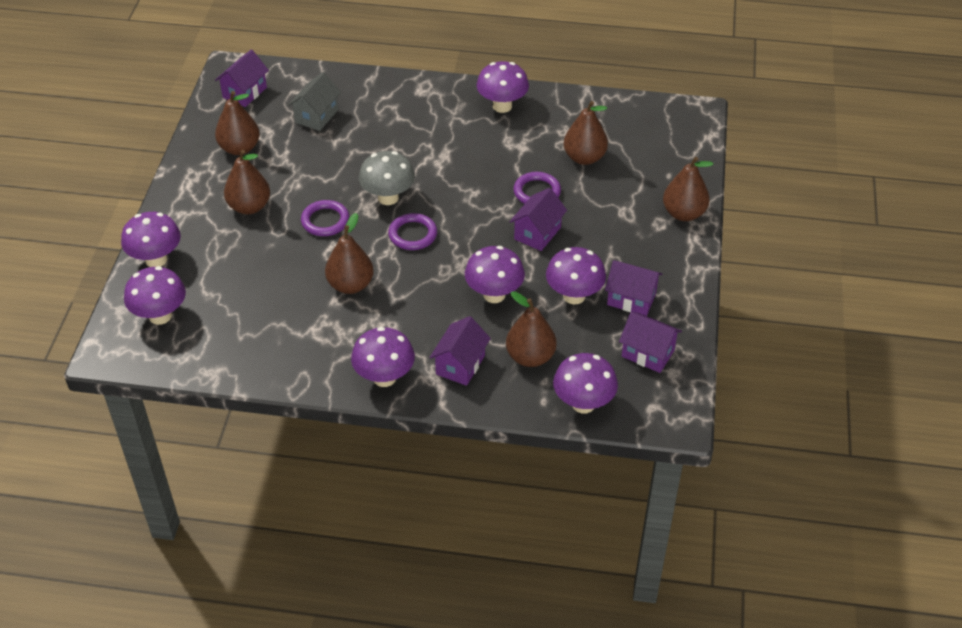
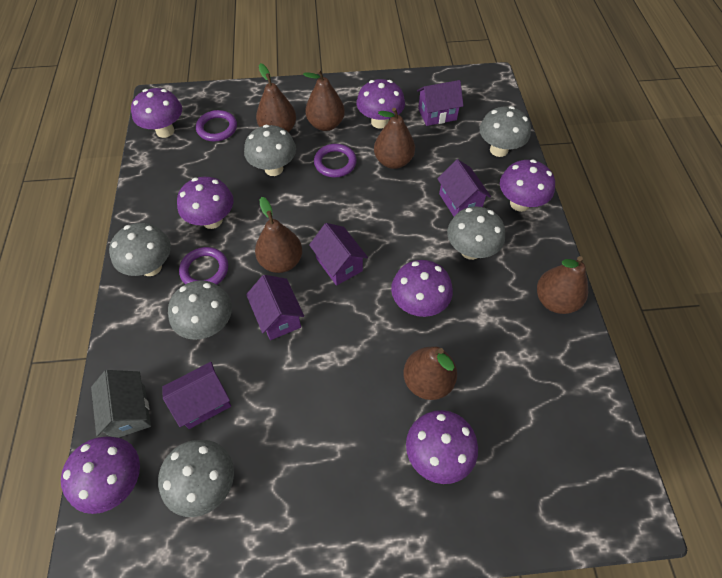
grey mushroom: 1 -> 6

